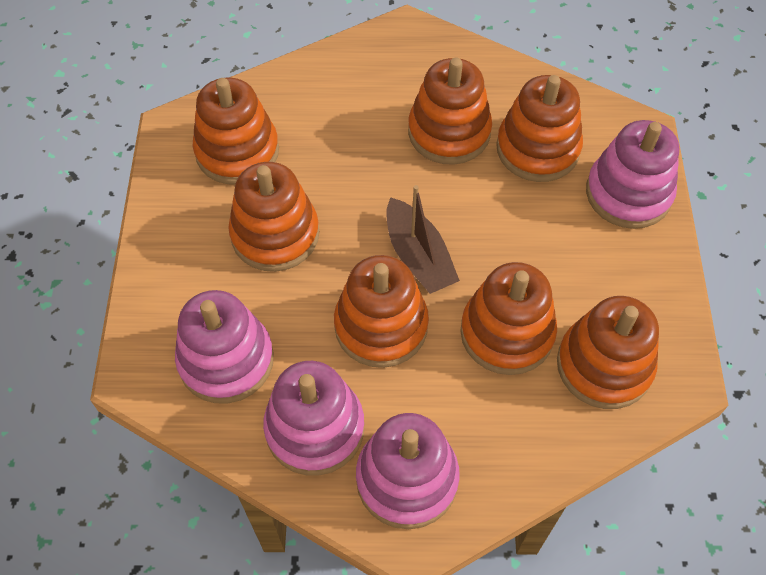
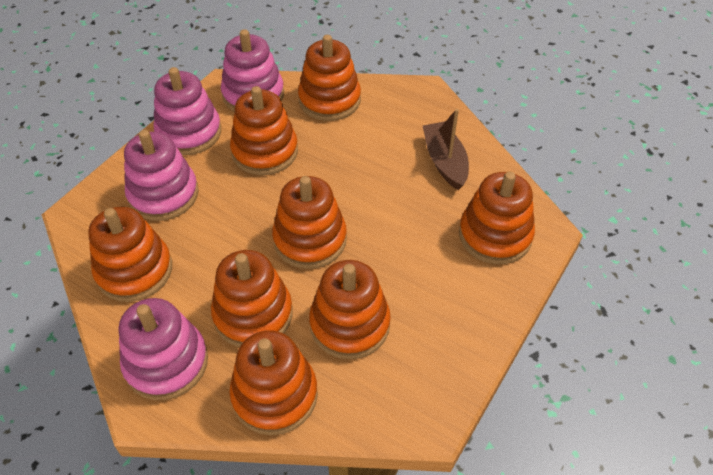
orange stacking toy: 7 -> 8

